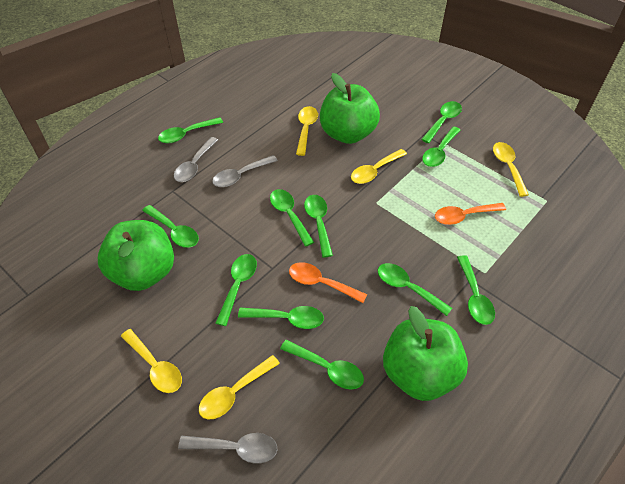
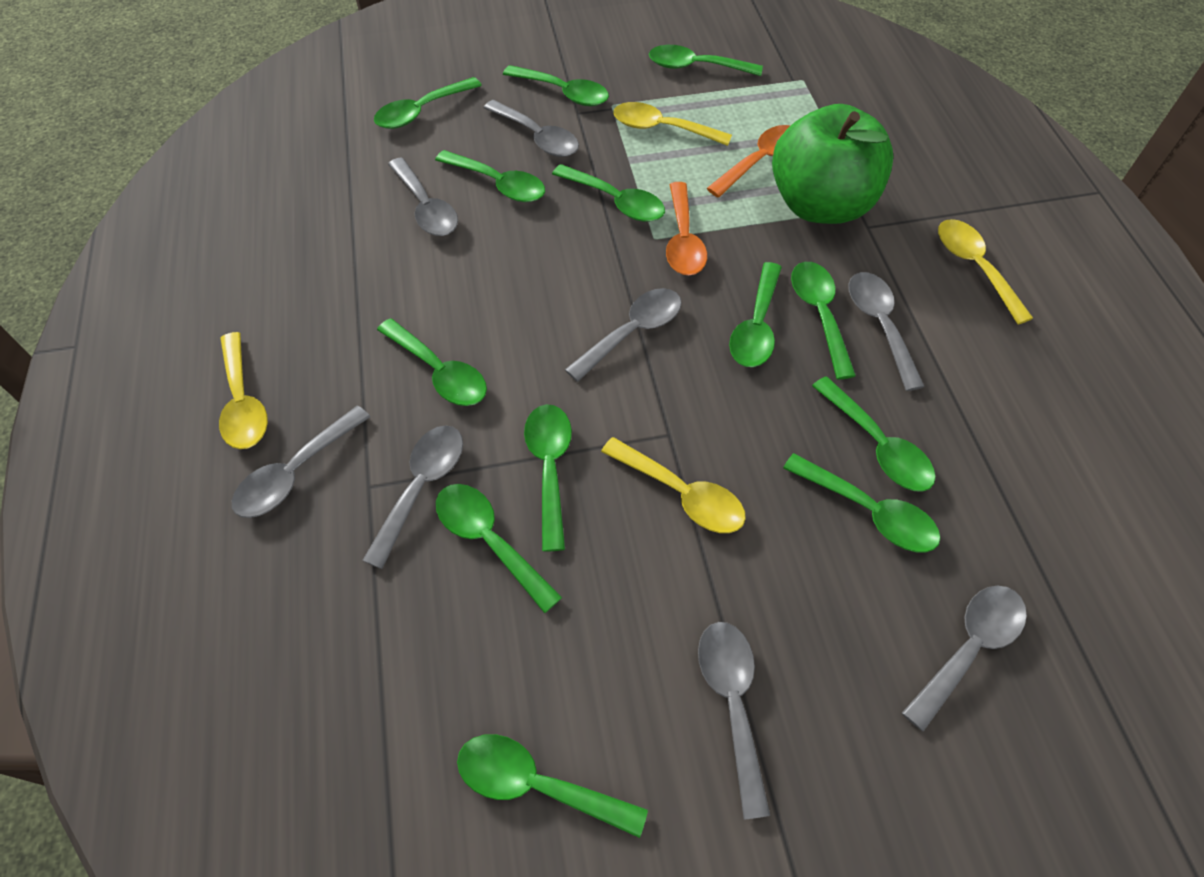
green apple: 3 -> 1
green spoon: 11 -> 13
grey spoon: 3 -> 8
yellow spoon: 5 -> 4

